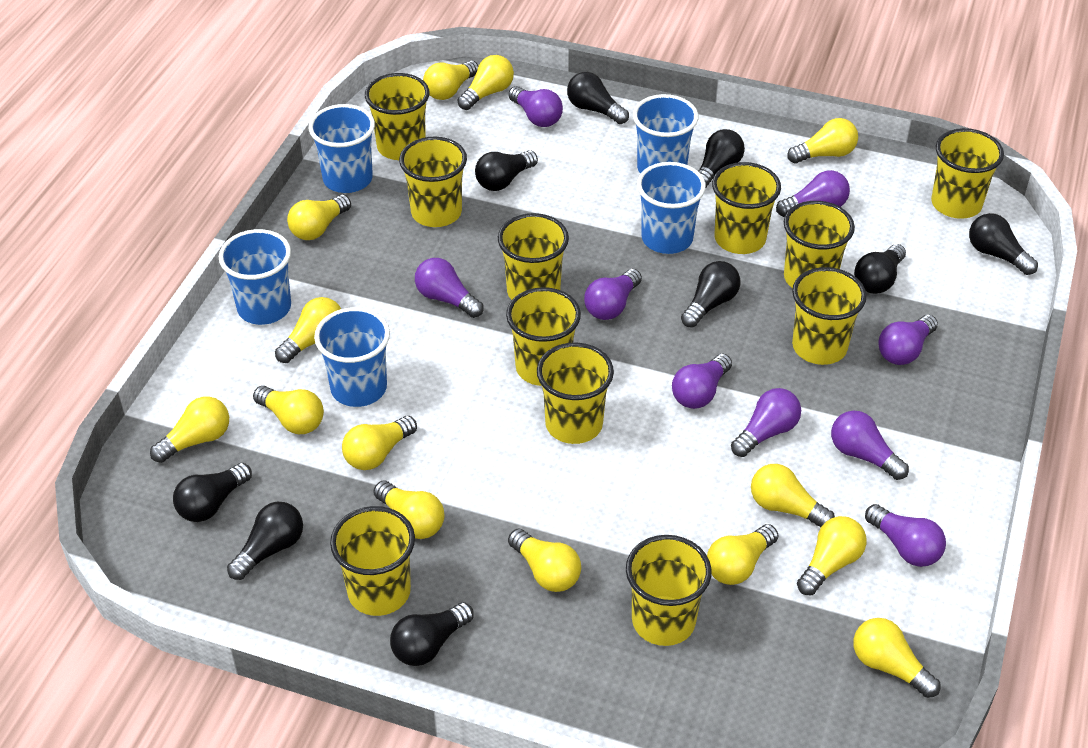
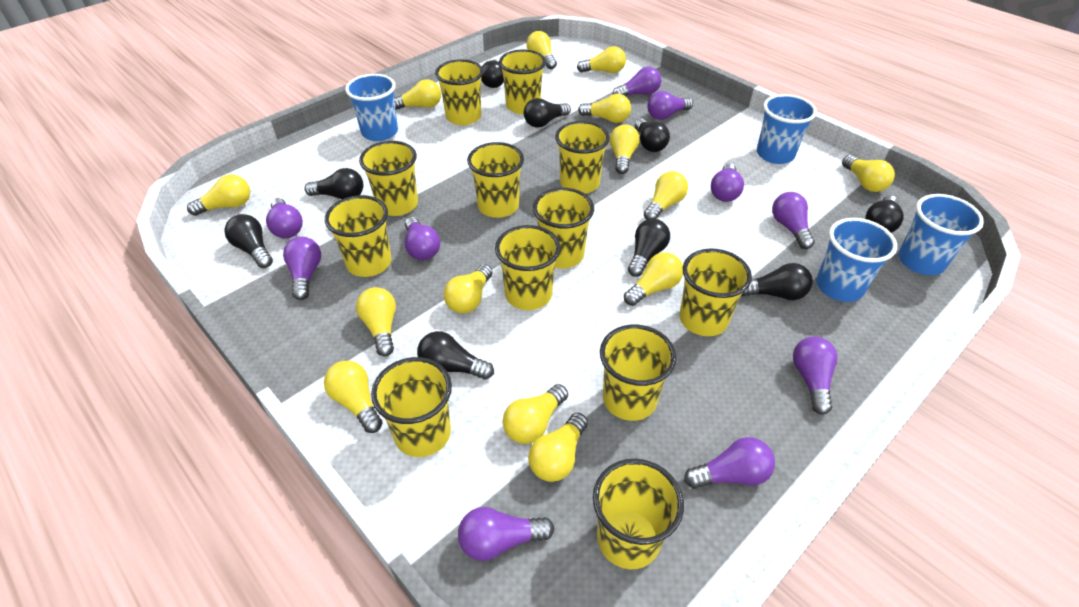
blue cup: 5 -> 4
purple light bulb: 9 -> 10
yellow cup: 11 -> 12

